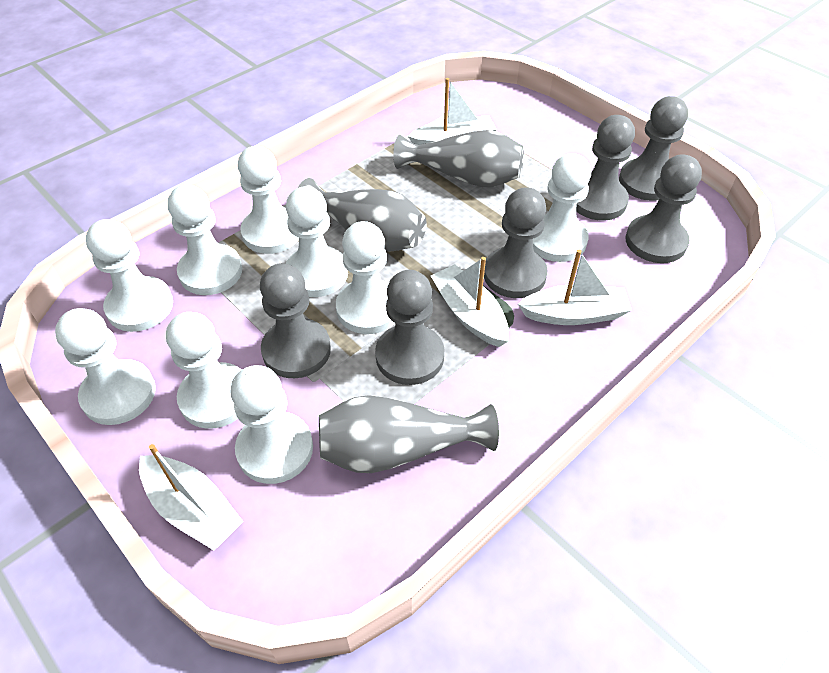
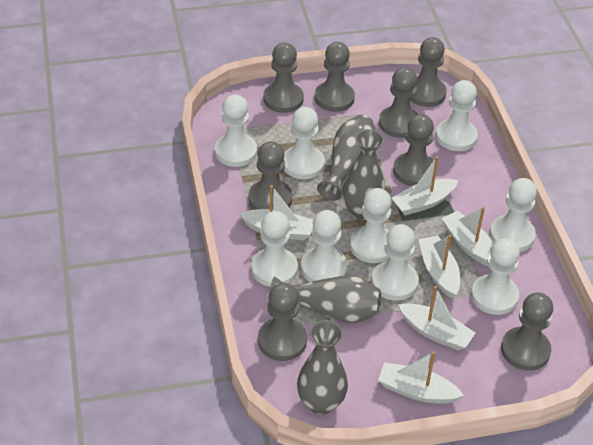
grey pawn: 6 -> 8
grey vase: 3 -> 4
white boat: 4 -> 6

